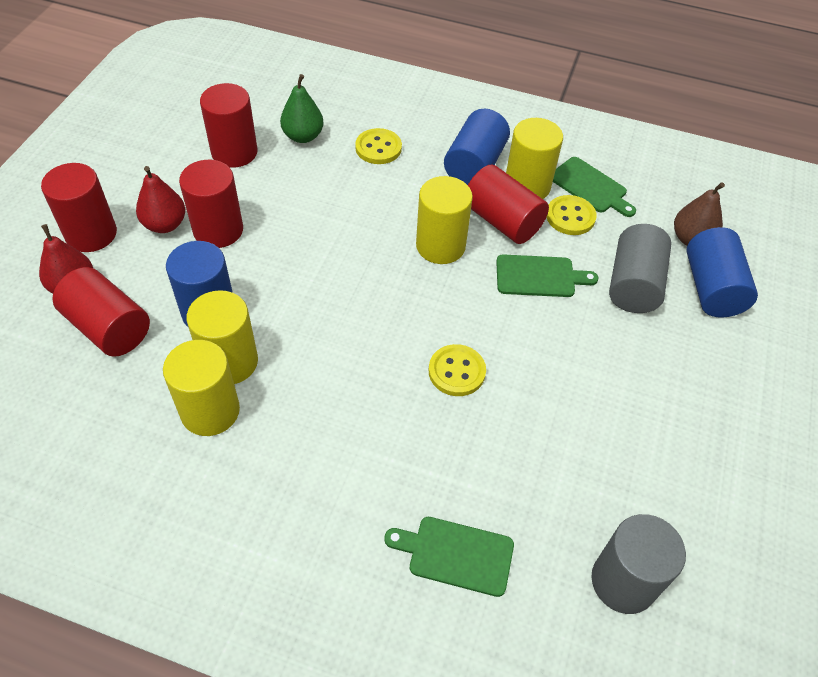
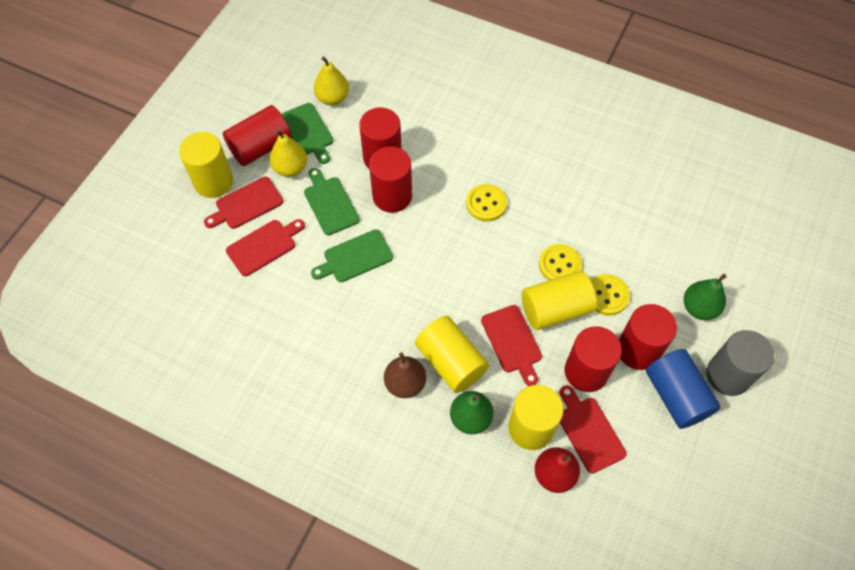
blue cylinder: 3 -> 1
green pear: 1 -> 2
grey cylinder: 2 -> 1
red cutting board: 0 -> 4
red pear: 2 -> 1
yellow pear: 0 -> 2

